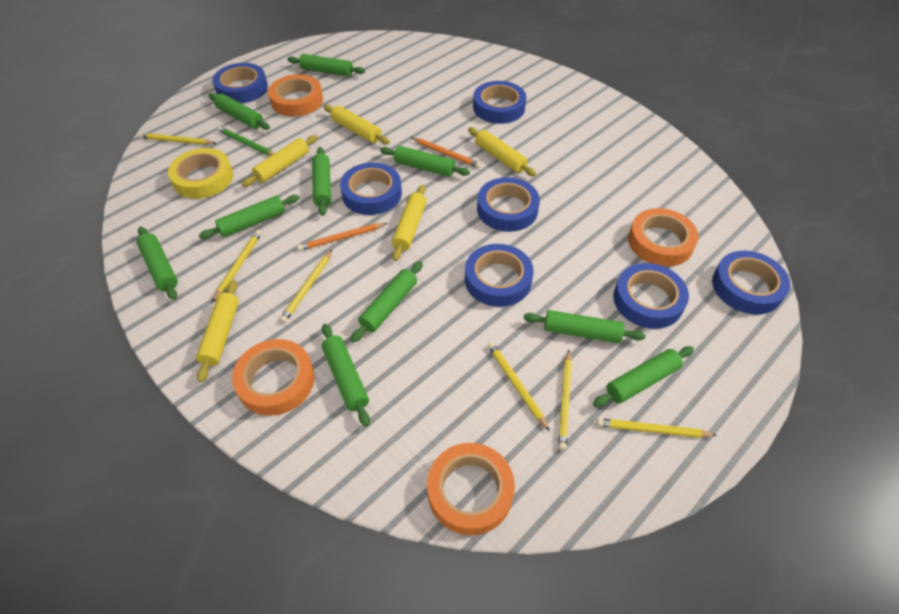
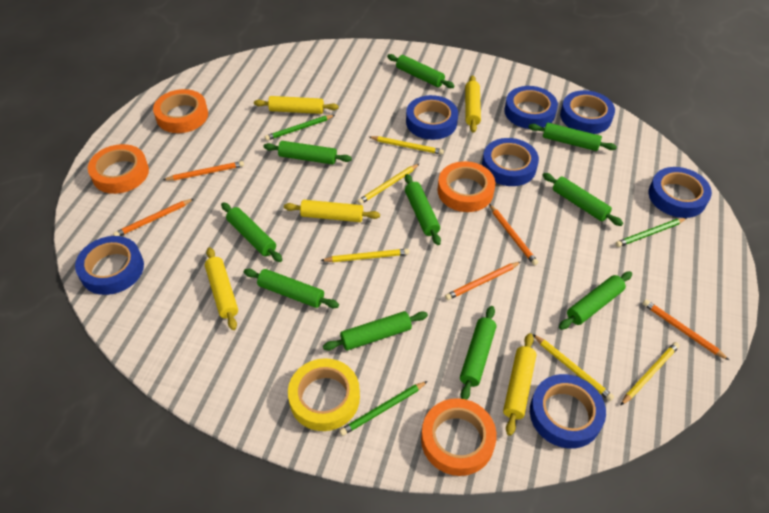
green pencil: 1 -> 3
orange pencil: 2 -> 5
yellow pencil: 6 -> 5

